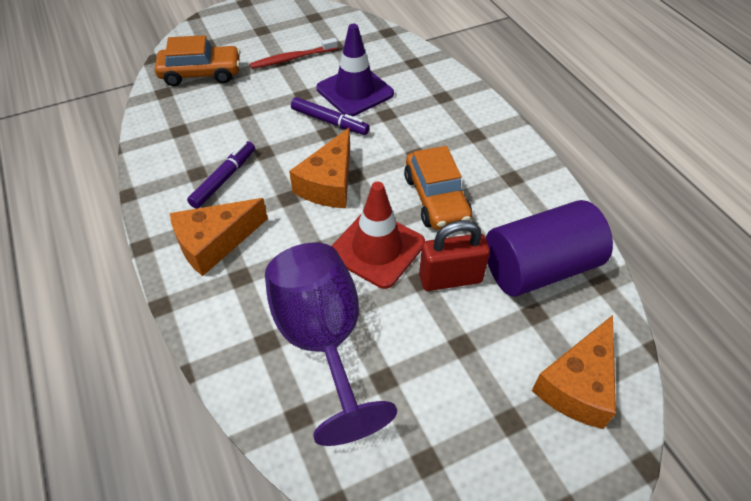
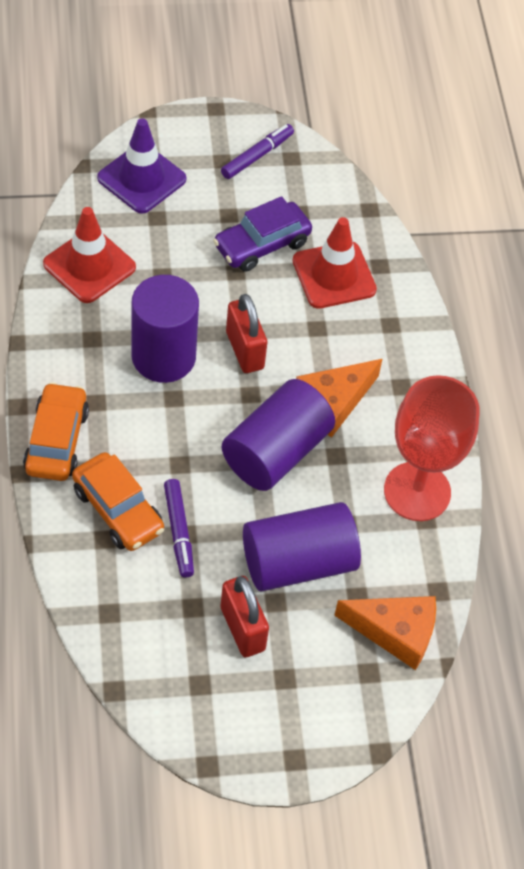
orange cheese: 3 -> 2
purple car: 0 -> 1
purple cylinder: 1 -> 3
purple goblet: 1 -> 0
red goblet: 0 -> 1
red padlock: 1 -> 2
red toothbrush: 1 -> 0
red traffic cone: 1 -> 2

